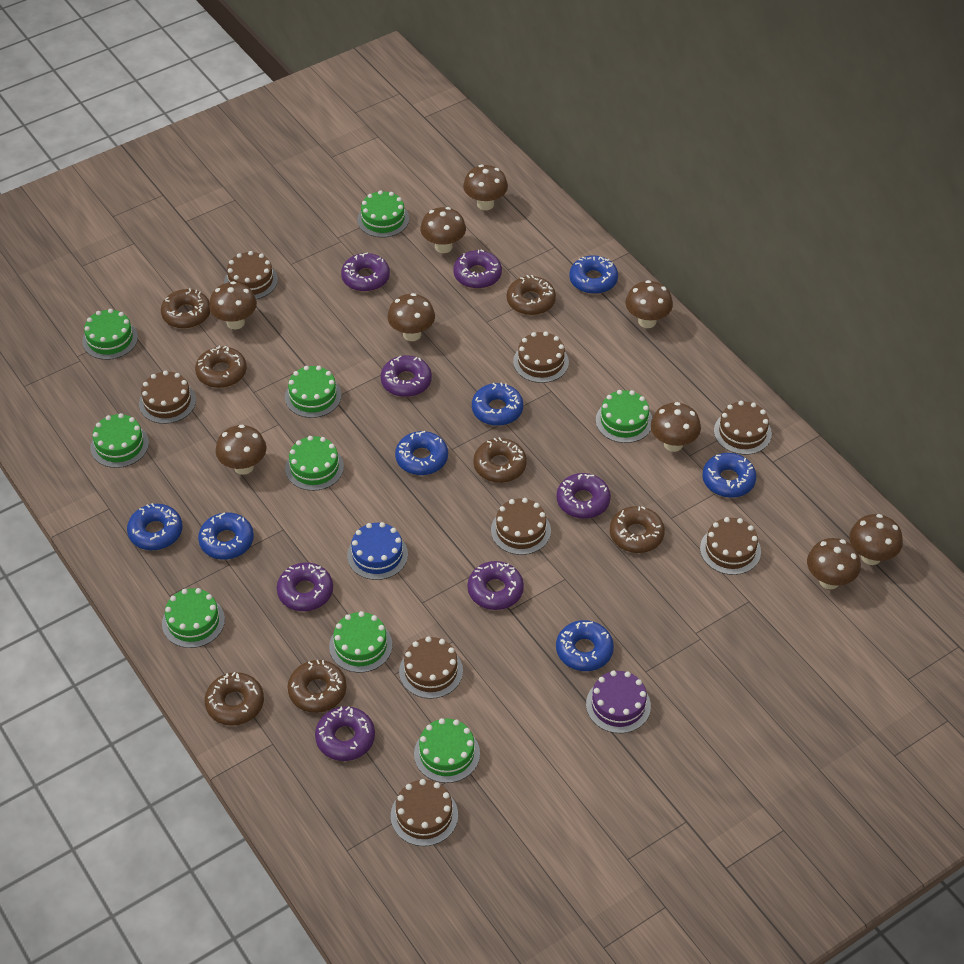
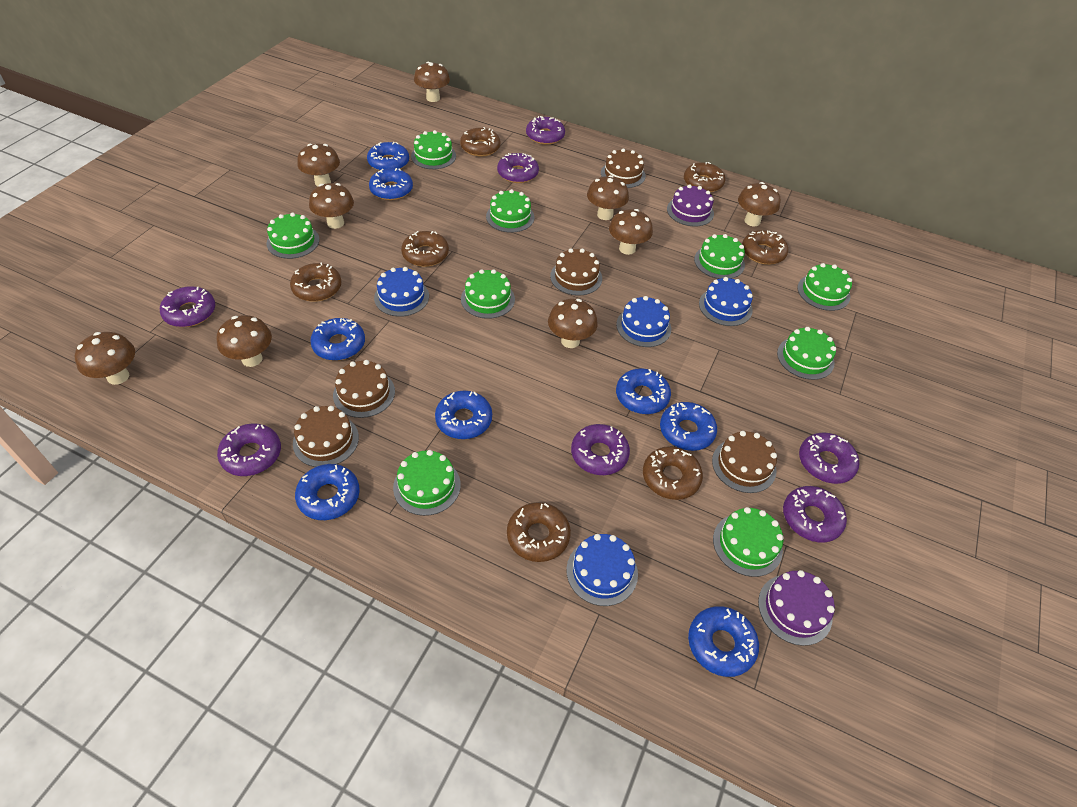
blue cake: 1 -> 4
blue donut: 7 -> 8
brown cake: 8 -> 5
purple cake: 1 -> 2

